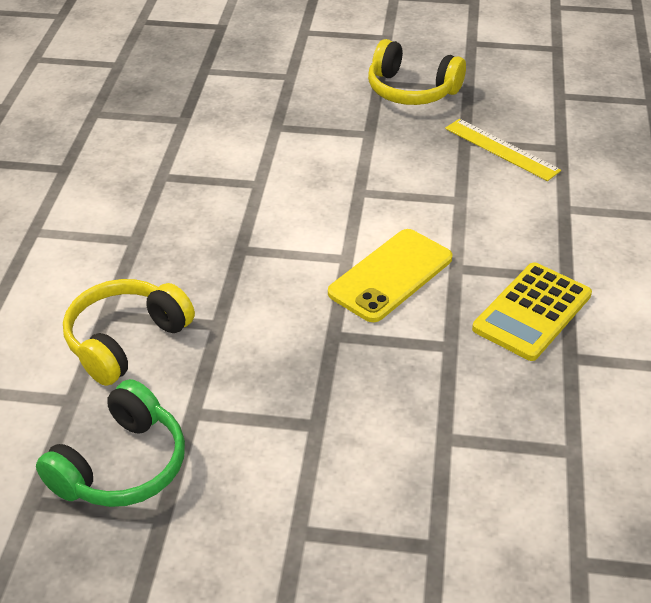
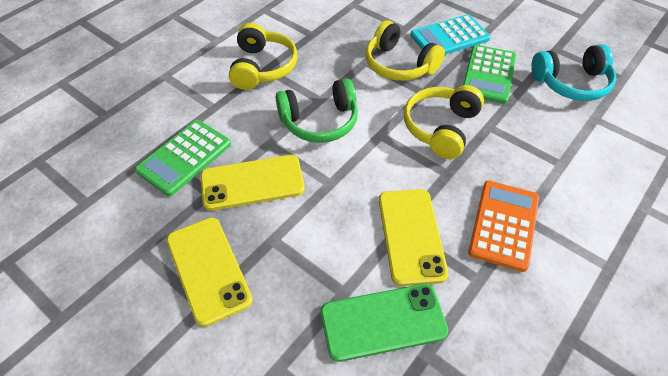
green calculator: 0 -> 2
green phone: 0 -> 1
orange calculator: 0 -> 1
turquoise calculator: 0 -> 1
turquoise headphones: 0 -> 1
yellow calculator: 1 -> 0
yellow headphones: 2 -> 3
yellow phone: 1 -> 3
yellow ruler: 1 -> 0

